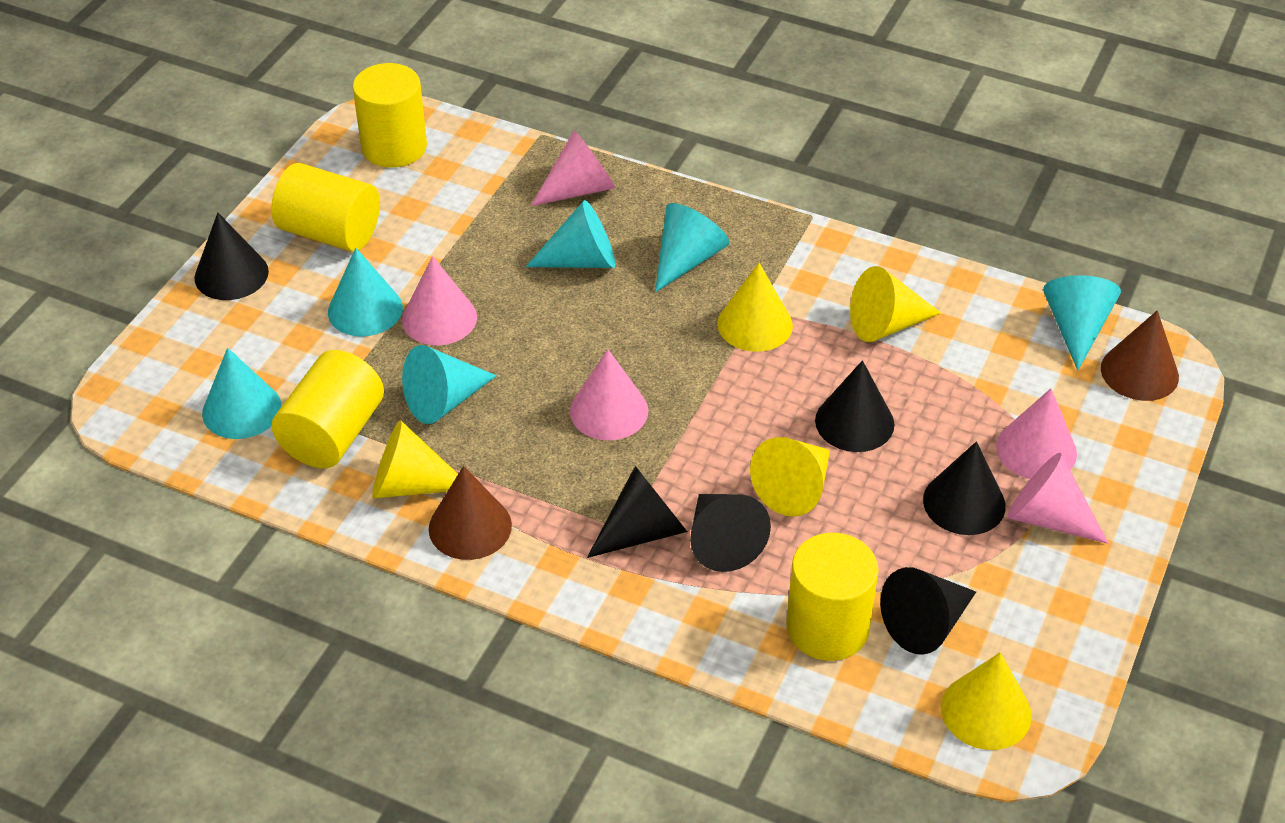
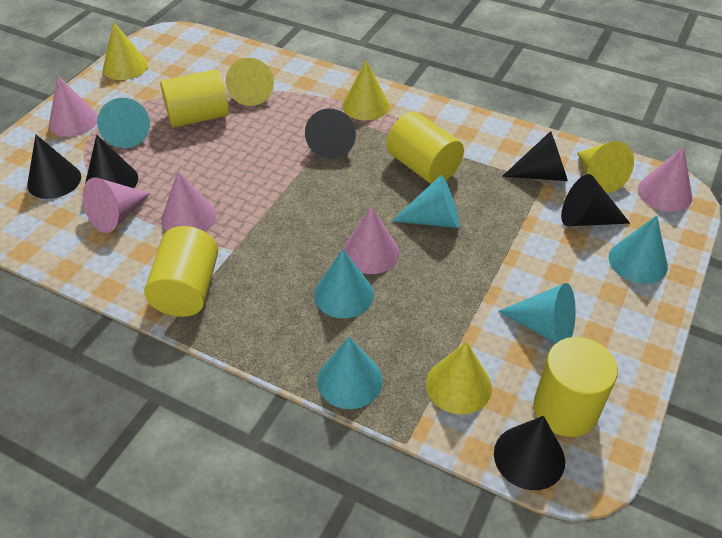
brown cone: 2 -> 0

